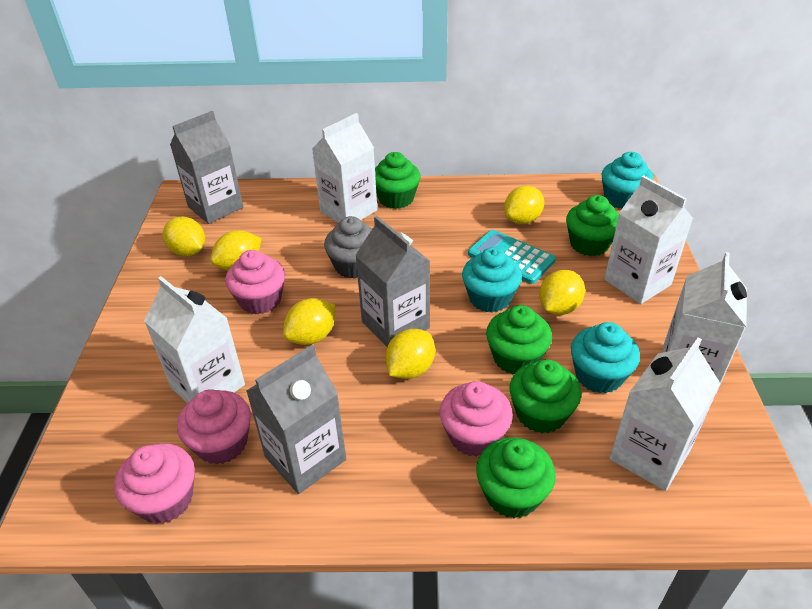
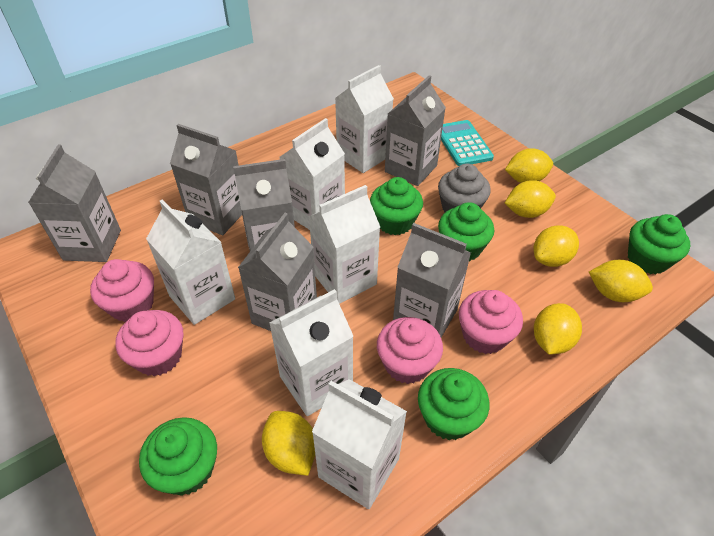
grey carton: 3 -> 6
turquoise cupcake: 3 -> 0
white carton: 5 -> 6

